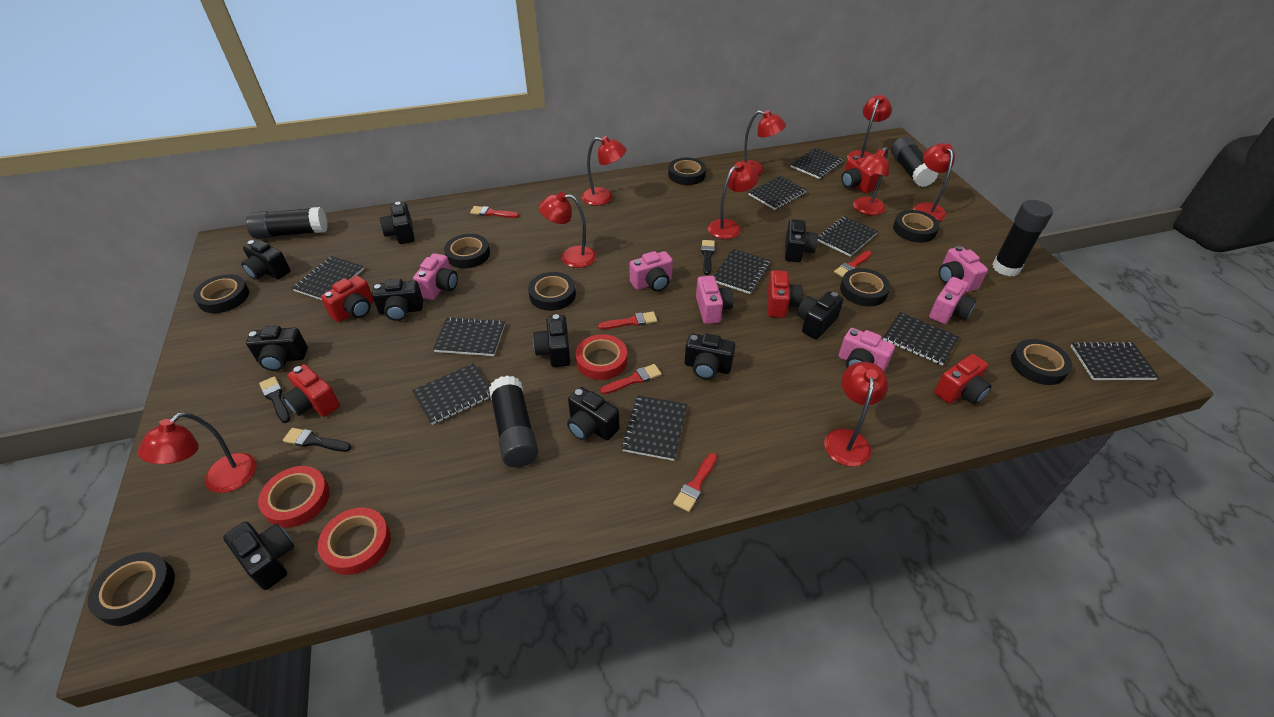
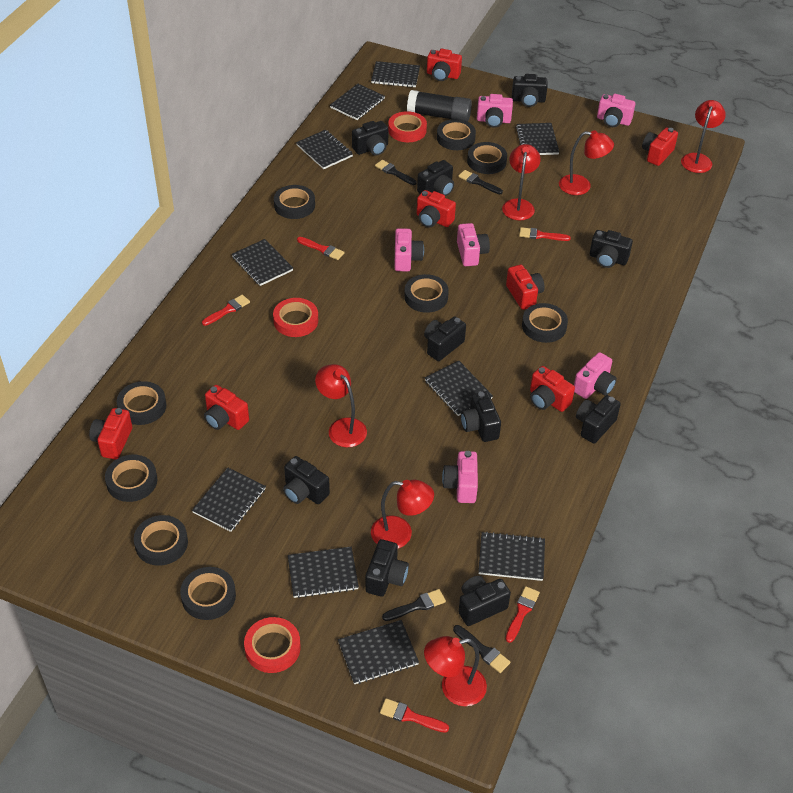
black brush: 3 -> 4
black glue stick: 4 -> 1
black tape: 8 -> 9
red camera: 5 -> 7
red lamp: 9 -> 6

